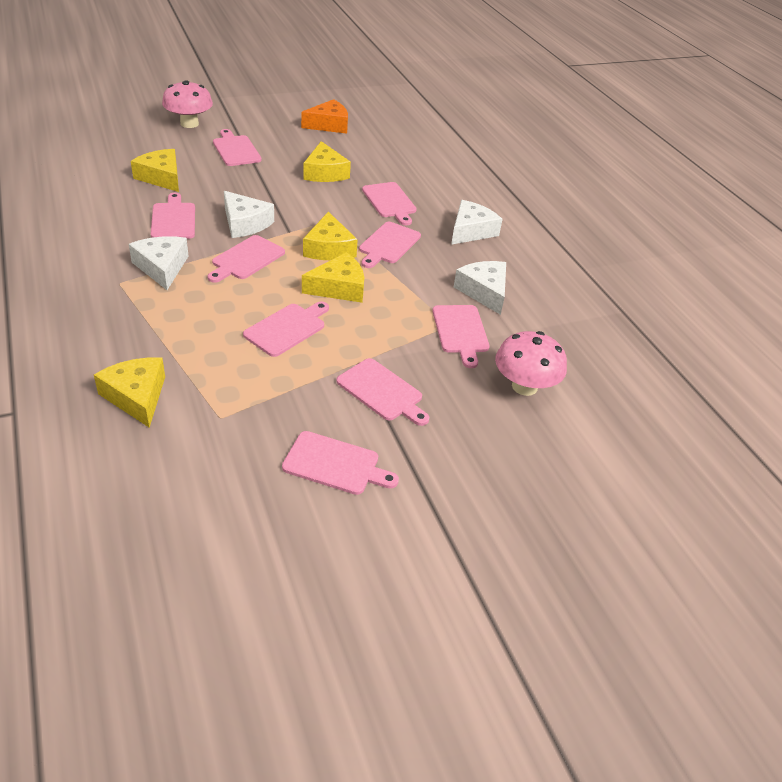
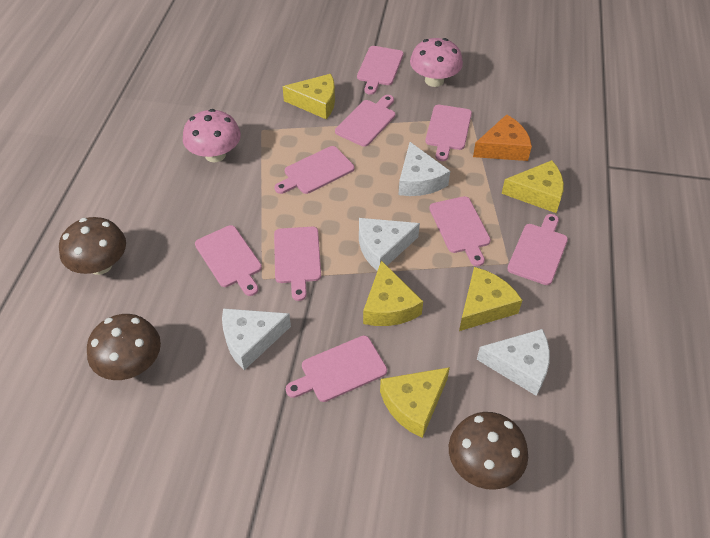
brown mushroom: 0 -> 3

